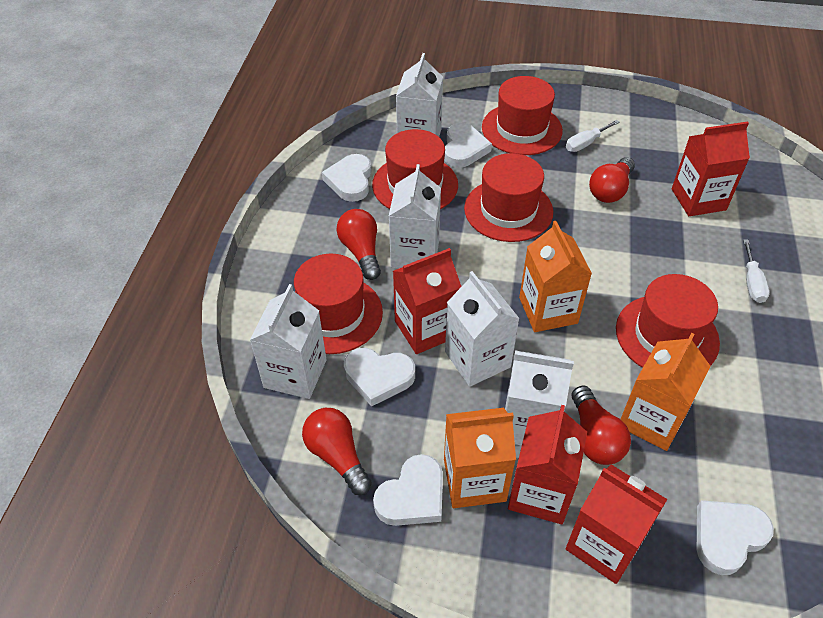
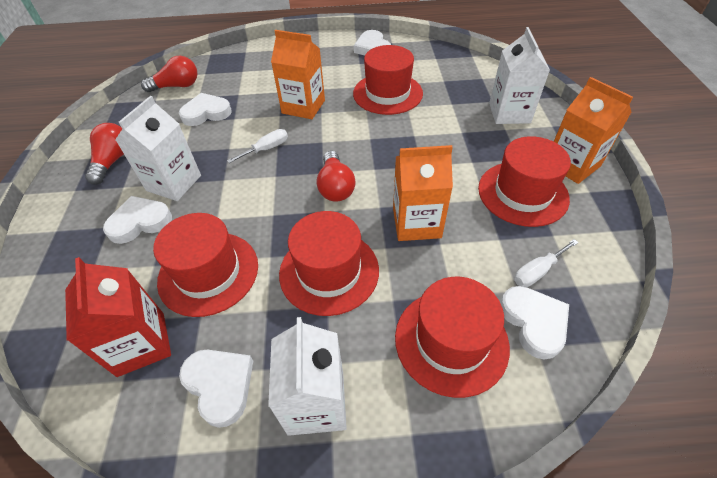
red carton: 4 -> 1
red light bulb: 4 -> 3
white carton: 5 -> 3

